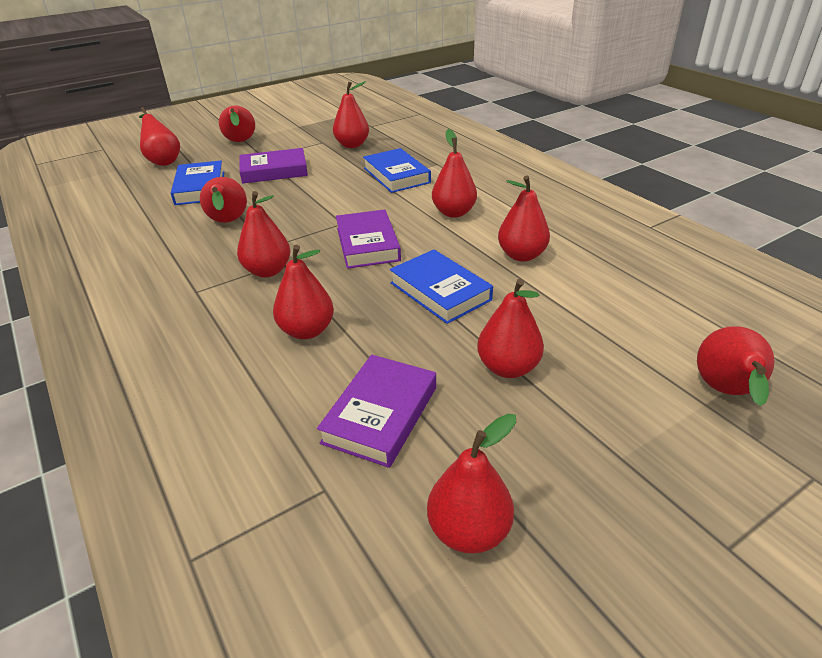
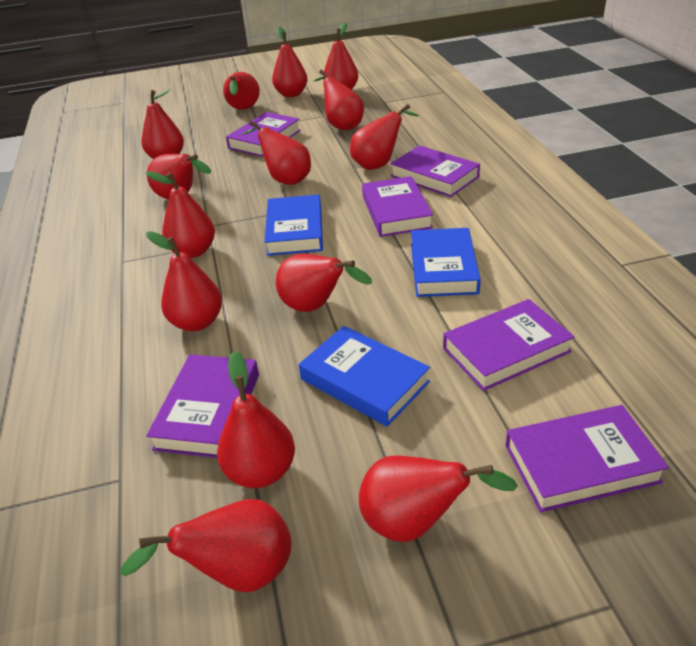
purple book: 3 -> 6
red pear: 11 -> 14

